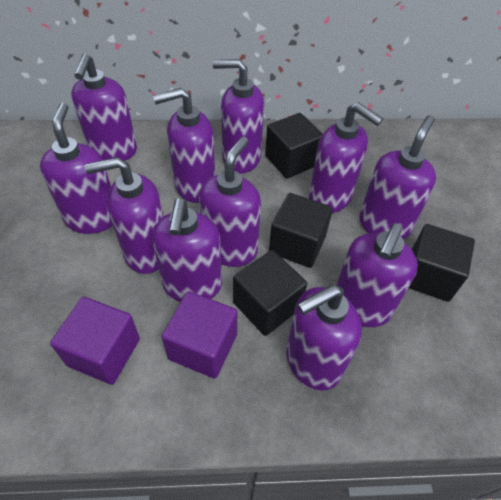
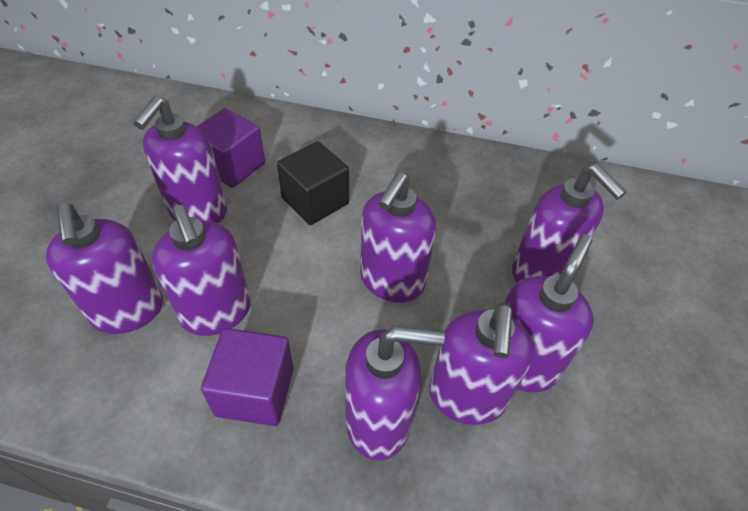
black cube: 4 -> 1
purple soap dispenser: 11 -> 8

